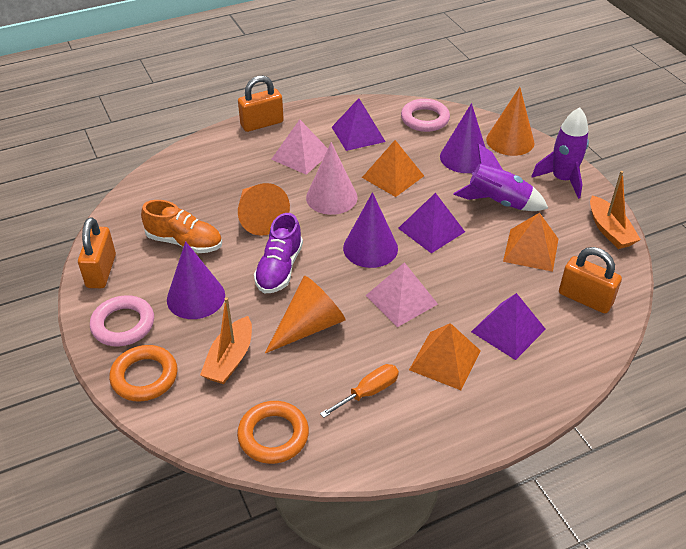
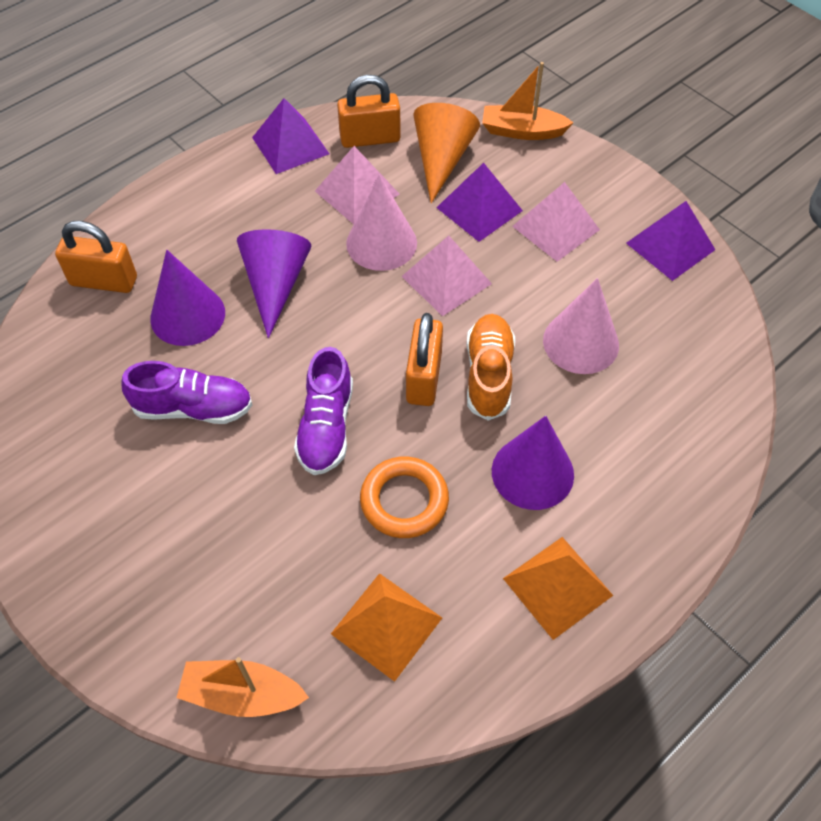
orange cone: 3 -> 1
orange pyramid: 3 -> 2
orange ring: 2 -> 1
orange screwdriver: 1 -> 0
pink cone: 1 -> 2
pink pyramid: 2 -> 3
pink ring: 2 -> 0
purple rocket: 2 -> 0
purple shoe: 1 -> 2

